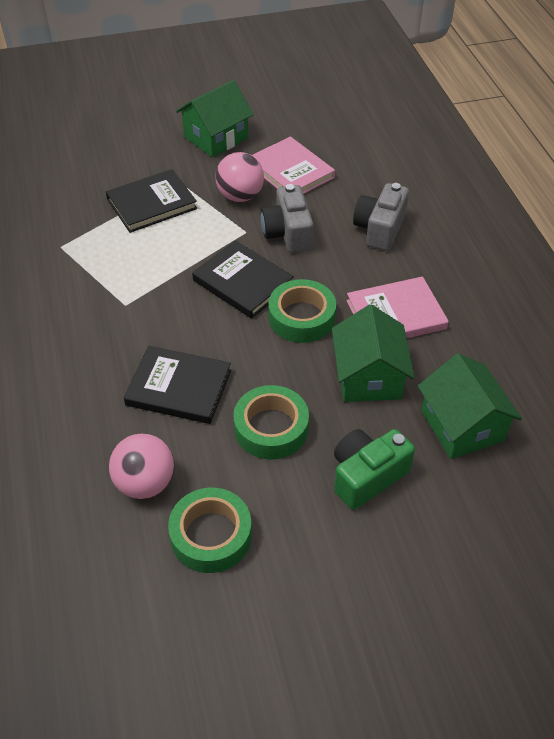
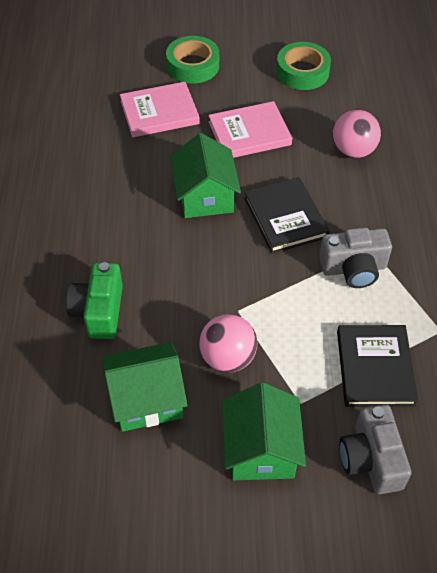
black book: 3 -> 2
green tape: 3 -> 2

